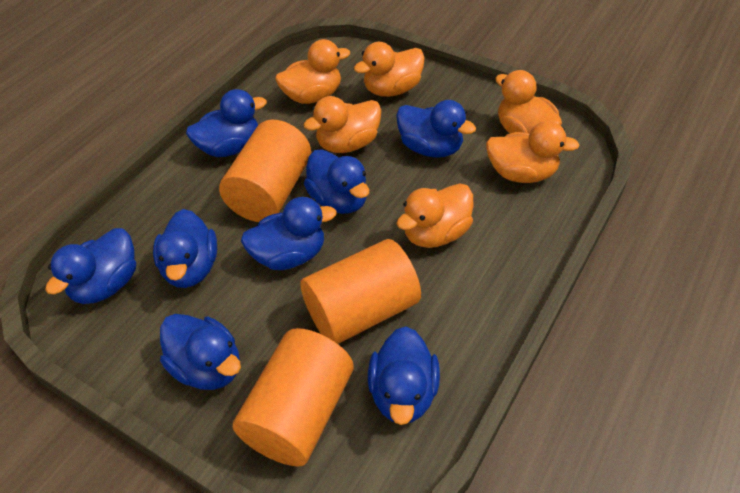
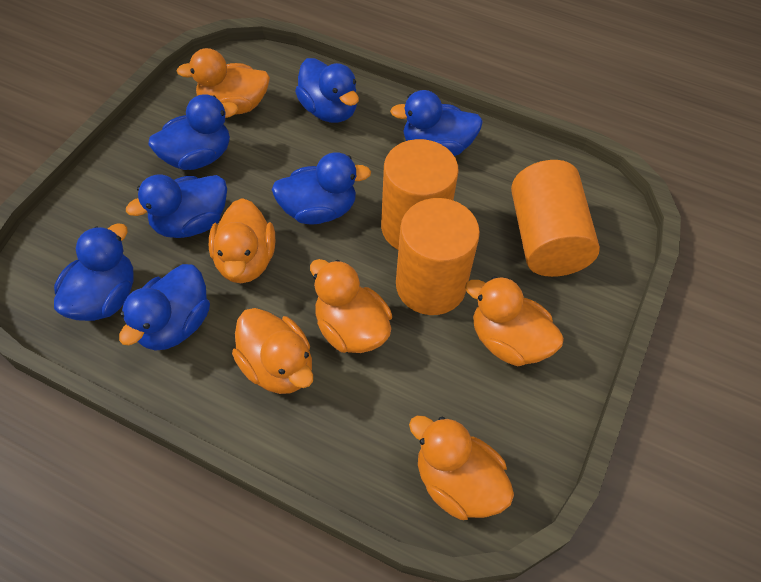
blue duck: 8 -> 7

